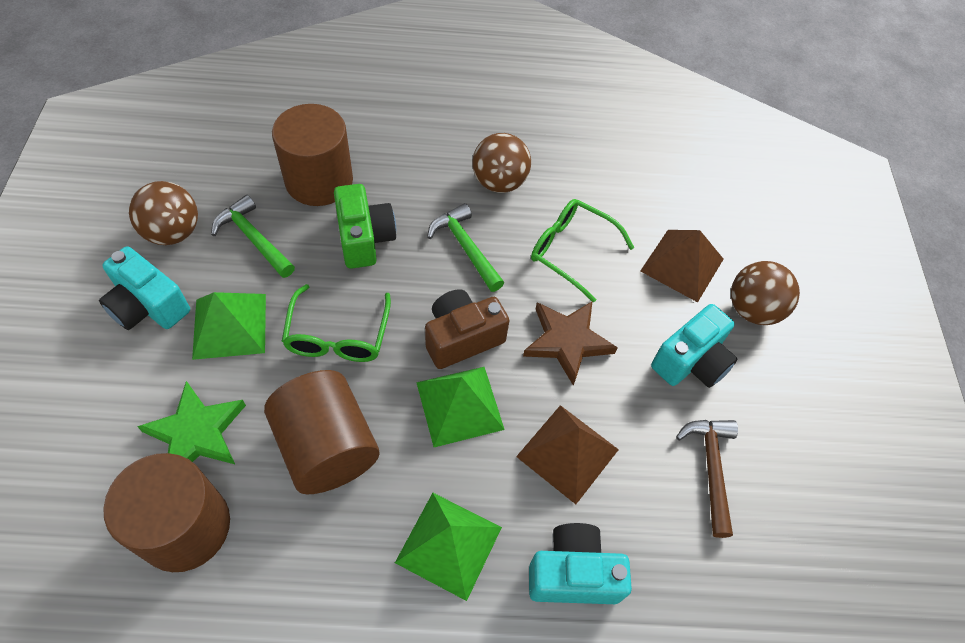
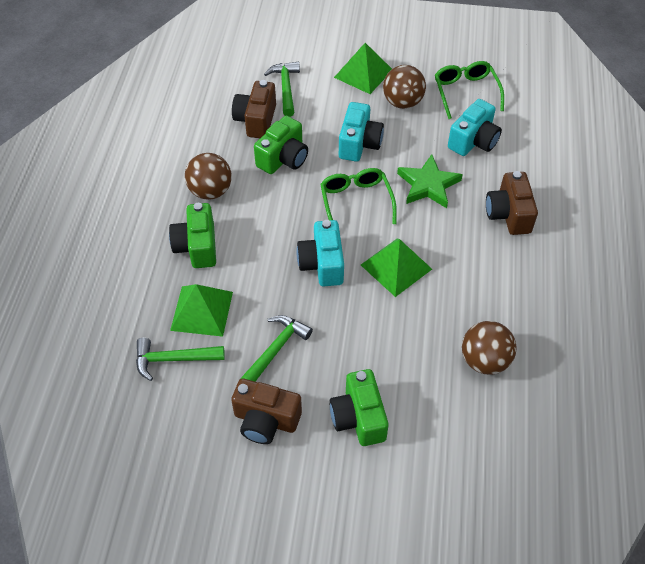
brown camera: 1 -> 3
brown cylinder: 3 -> 0
brown hammer: 1 -> 0
brown pyramid: 2 -> 0
brown star: 1 -> 0
green camera: 1 -> 3
green hammer: 2 -> 3

